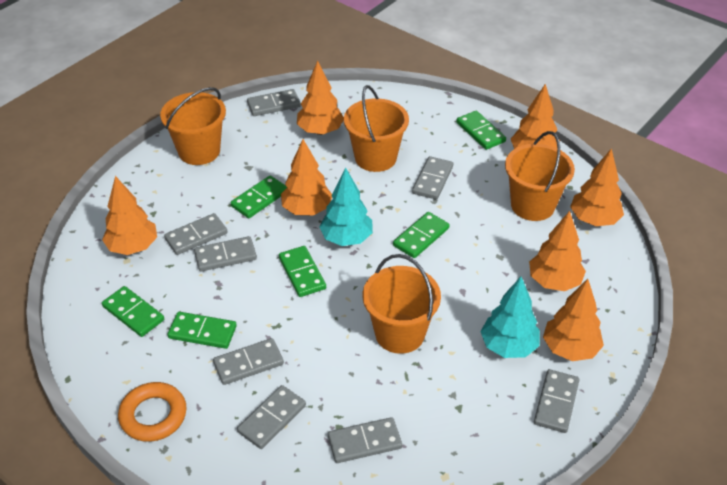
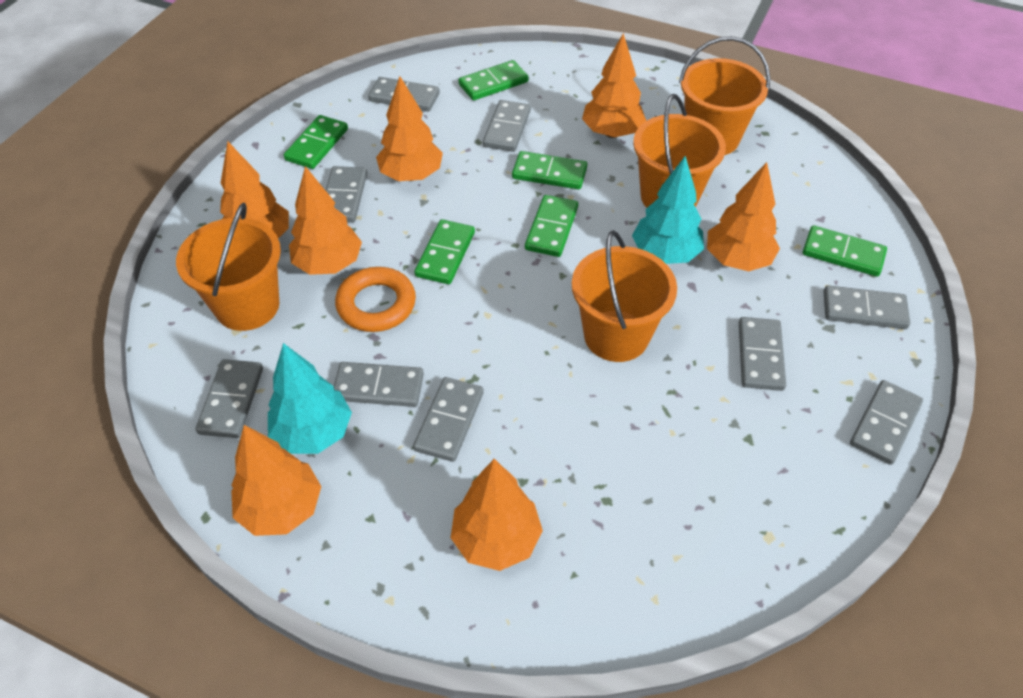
grey domino: 8 -> 9

